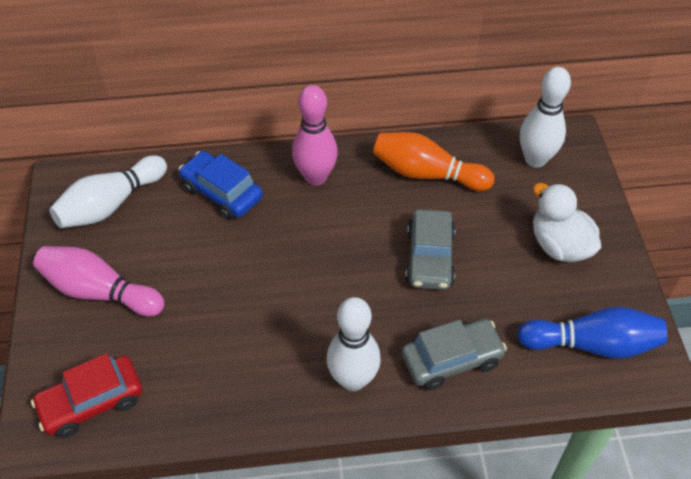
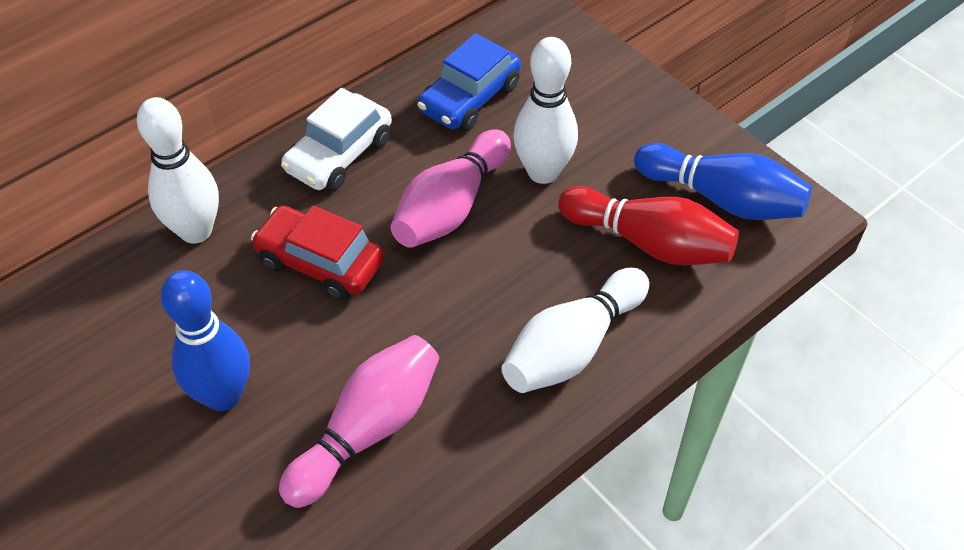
blue bowling pin: 1 -> 2
grey car: 2 -> 0
orange bowling pin: 1 -> 0
red bowling pin: 0 -> 1
white car: 0 -> 1
white duck: 1 -> 0

